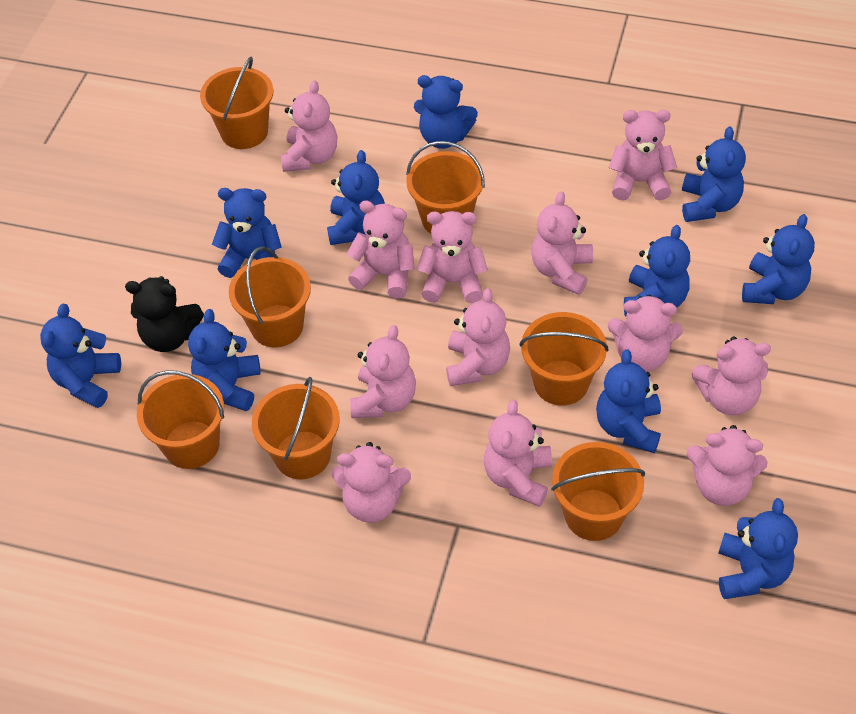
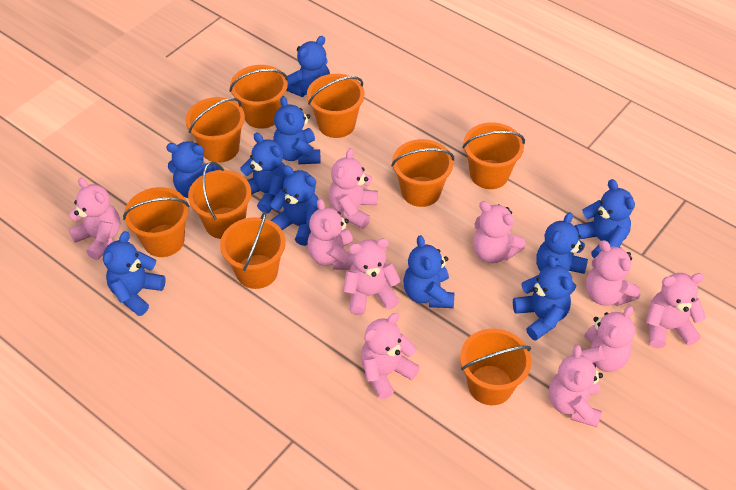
black teddy bear: 1 -> 0
orange bucket: 7 -> 9
pink teddy bear: 12 -> 10

